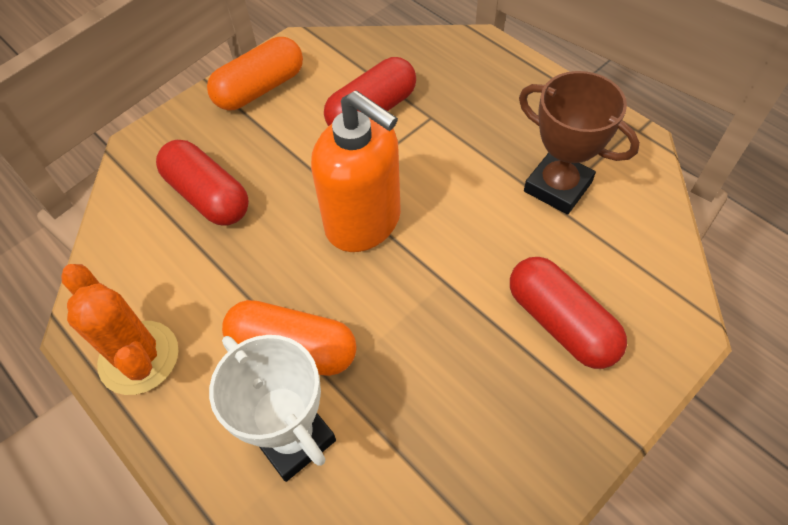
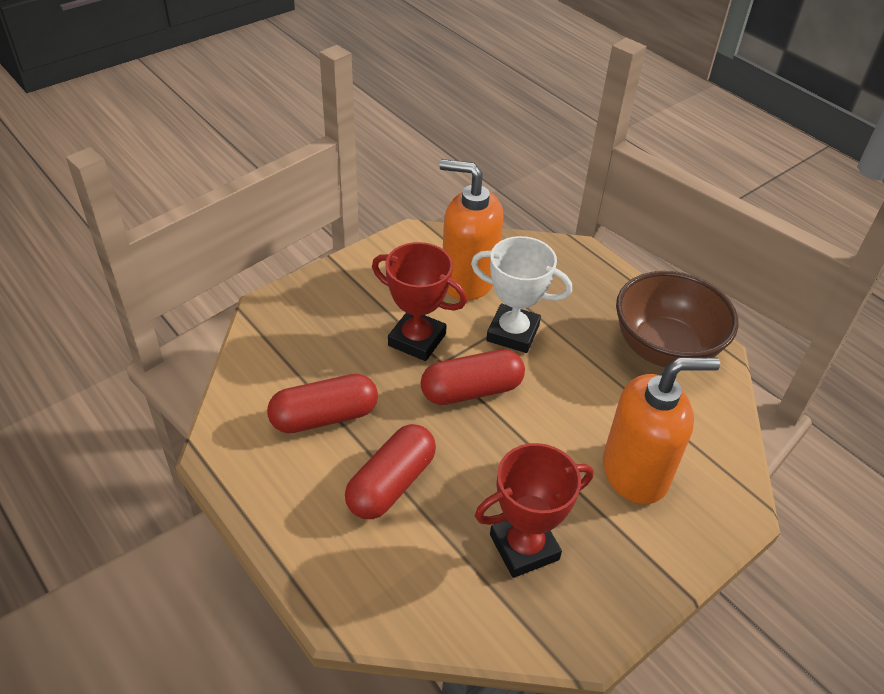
brown bowl: 0 -> 1
brown trophy: 1 -> 0
orange cactus: 1 -> 0
orange capsule: 2 -> 0
orange soap dispenser: 1 -> 2
red trophy: 0 -> 2

